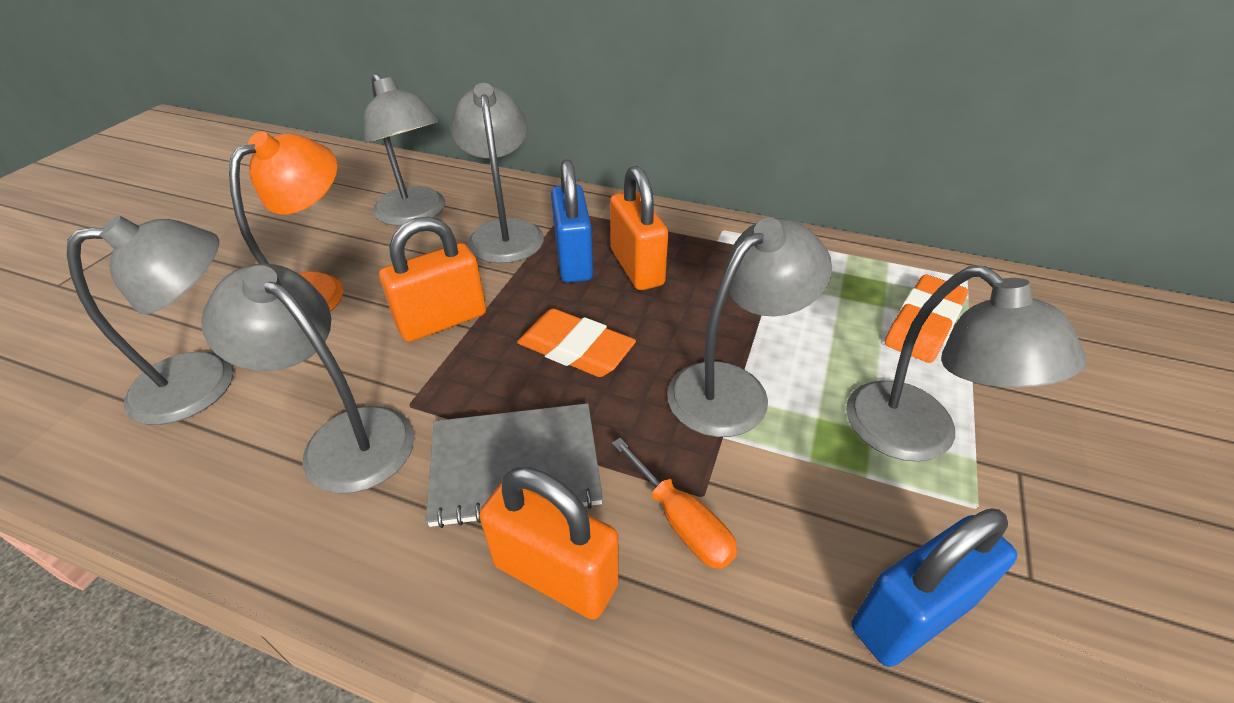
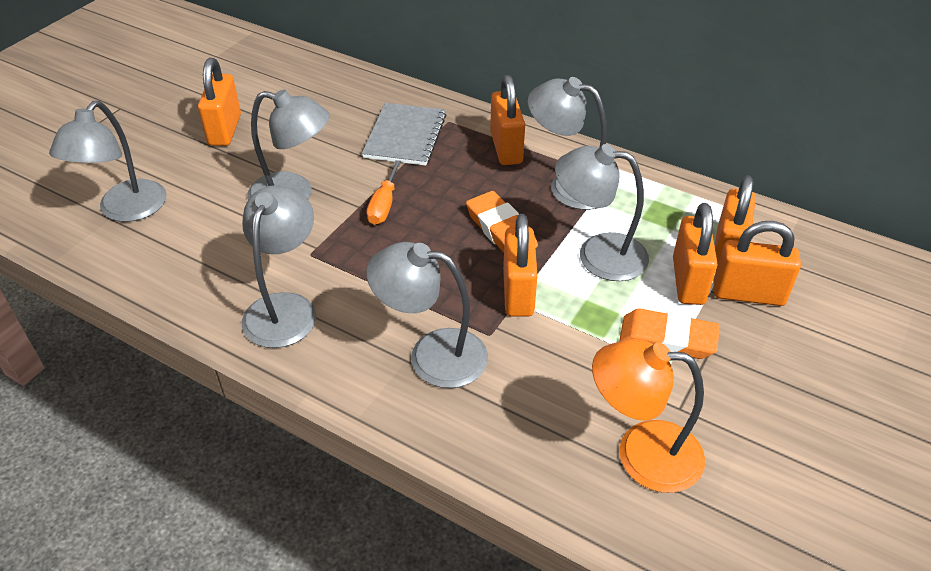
blue padlock: 2 -> 0
orange padlock: 3 -> 6

